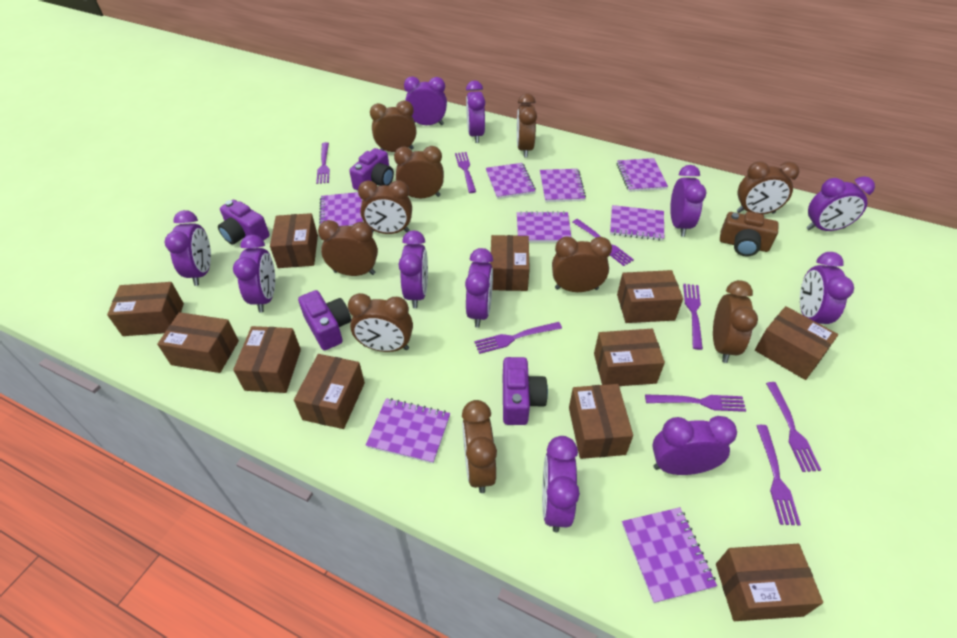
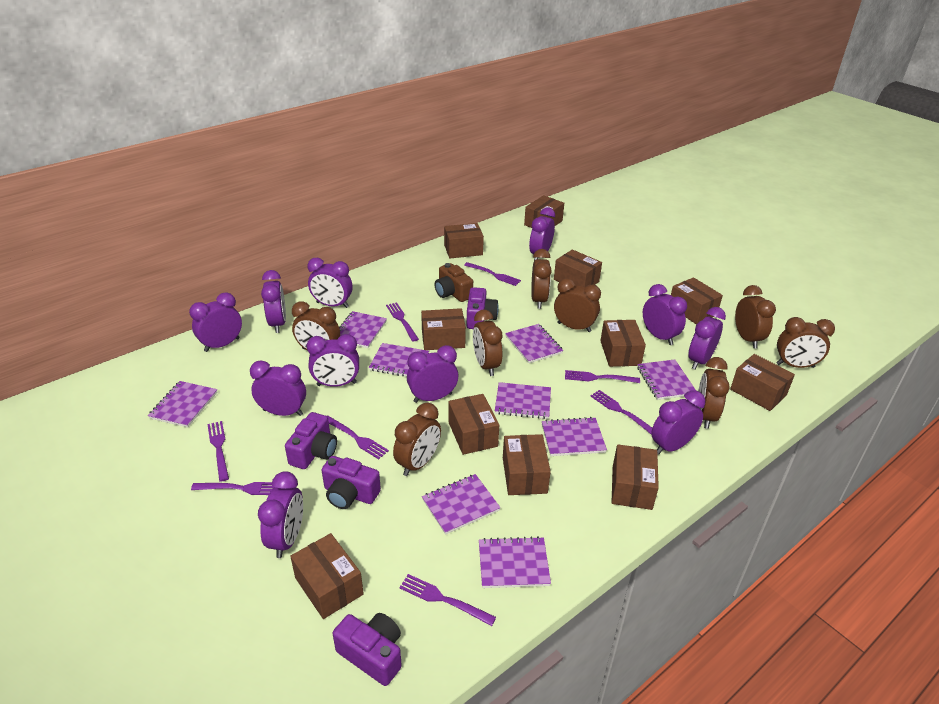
brown clock: 10 -> 8
purple notebook: 8 -> 9

